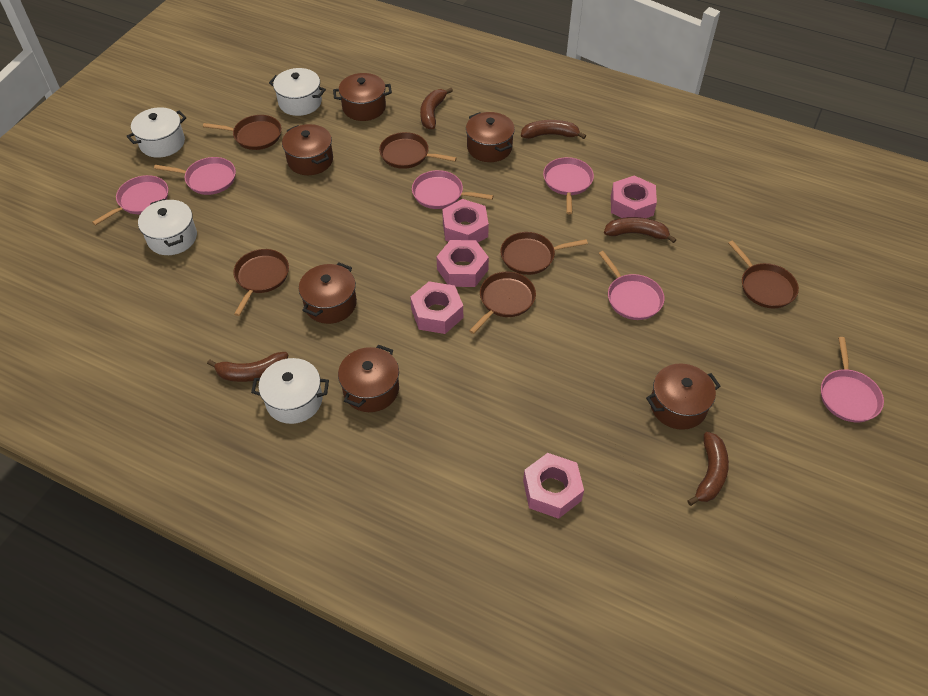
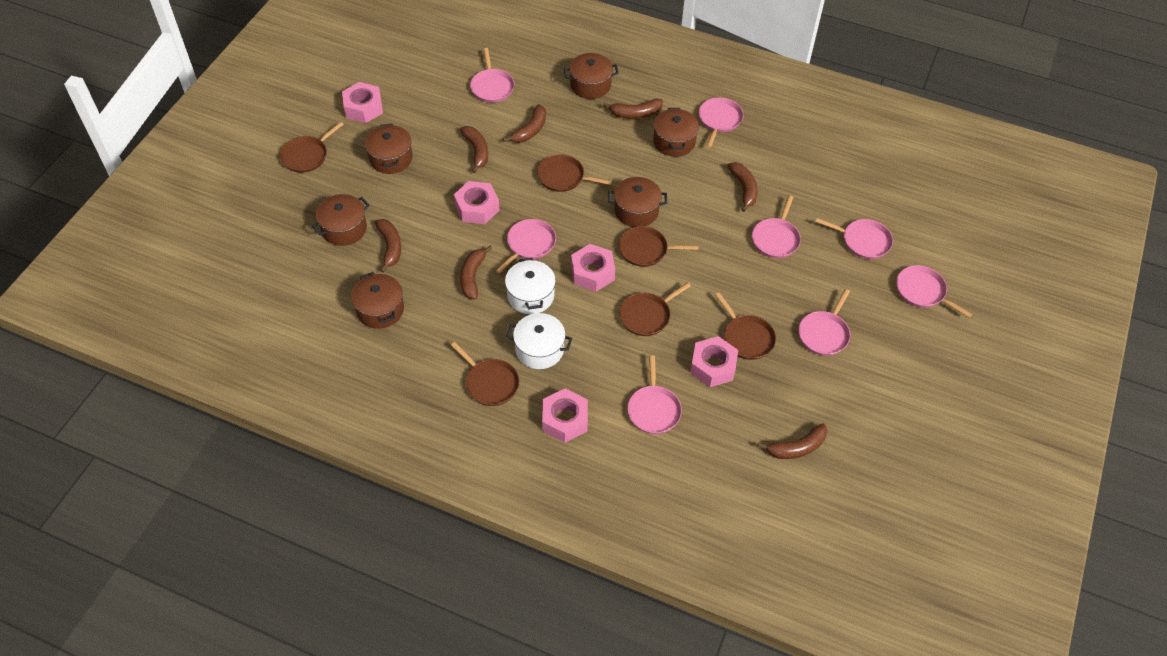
brown banana: 5 -> 7
pink pan: 6 -> 8
white pot: 4 -> 2

